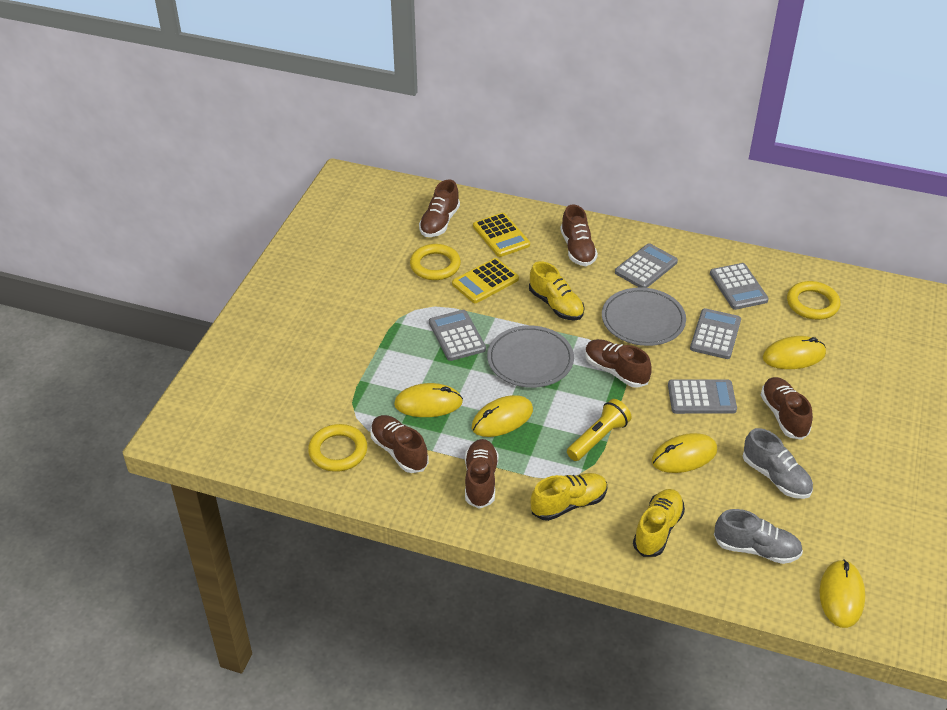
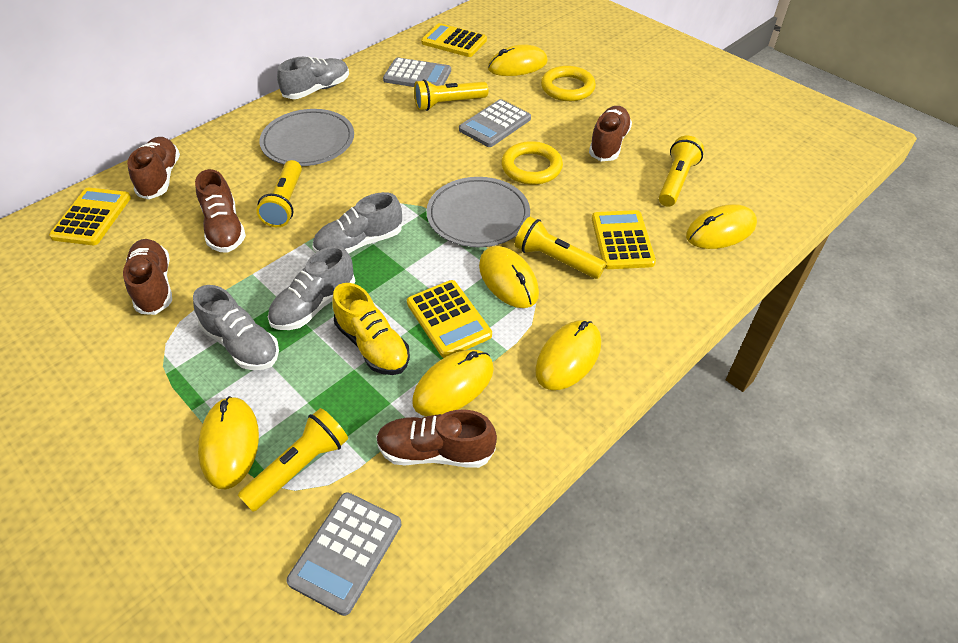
brown shoe: 6 -> 5
grey calculator: 5 -> 3
grey shoe: 2 -> 4
yellow calculator: 2 -> 4
yellow flashlight: 1 -> 5
yellow mouse: 5 -> 6
yellow ring: 3 -> 2
yellow shoe: 3 -> 1

